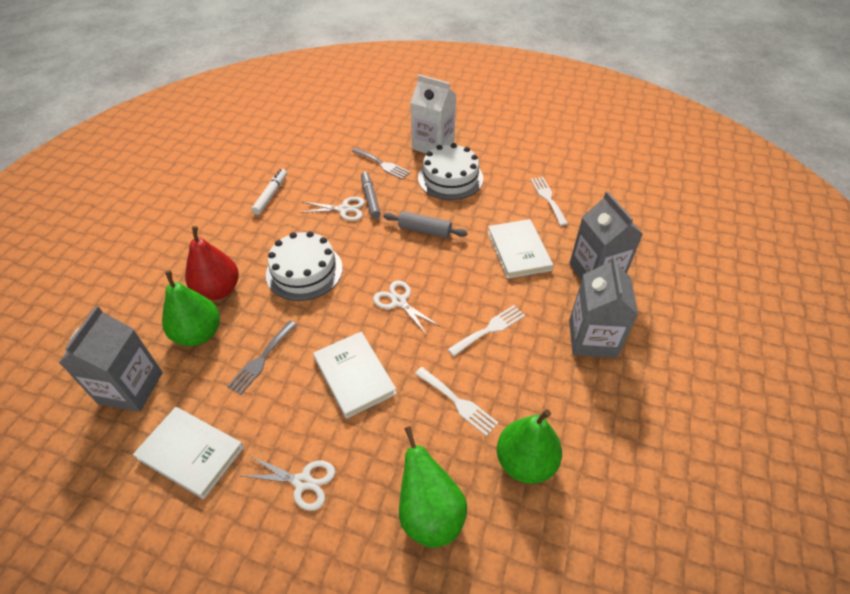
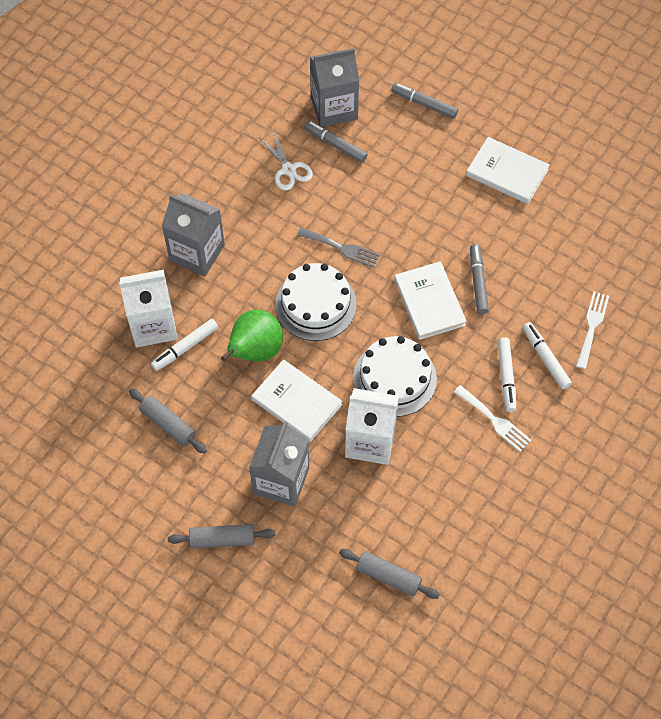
green pear: 3 -> 1
grey fork: 2 -> 1
grey marker: 1 -> 3
grey rolling pin: 1 -> 3
red pear: 1 -> 0
white carton: 1 -> 2
white fork: 3 -> 2
white marker: 1 -> 3
white scissors: 3 -> 1

